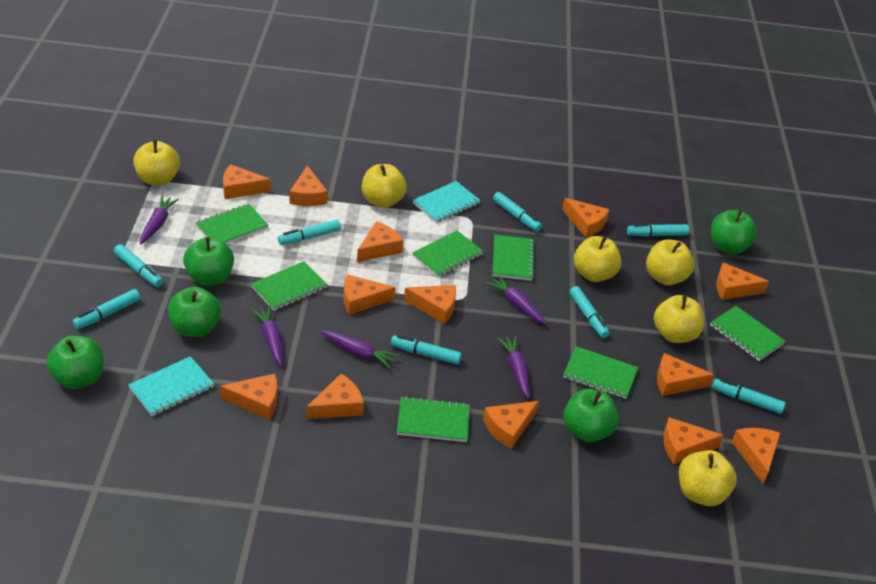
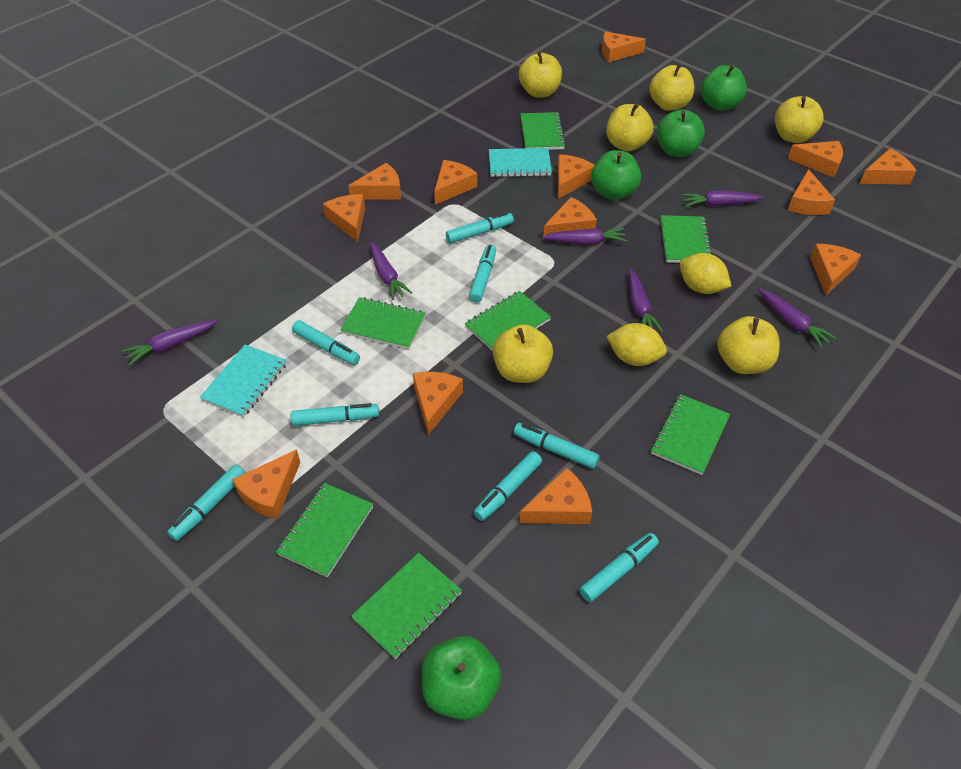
green apple: 5 -> 4
purple carrot: 5 -> 6
yellow lemon: 0 -> 2

